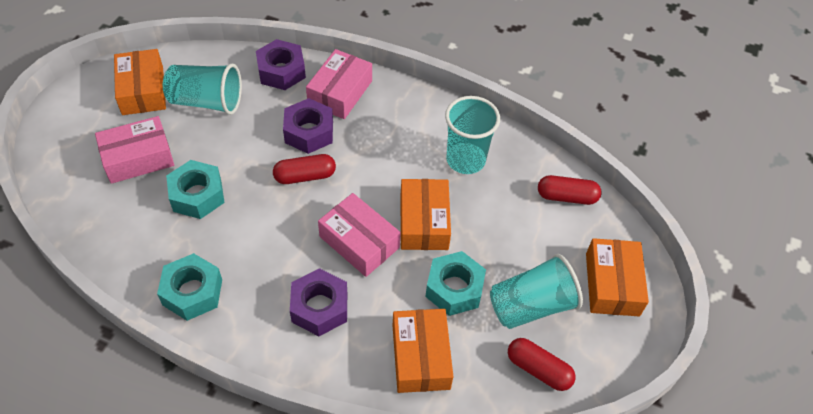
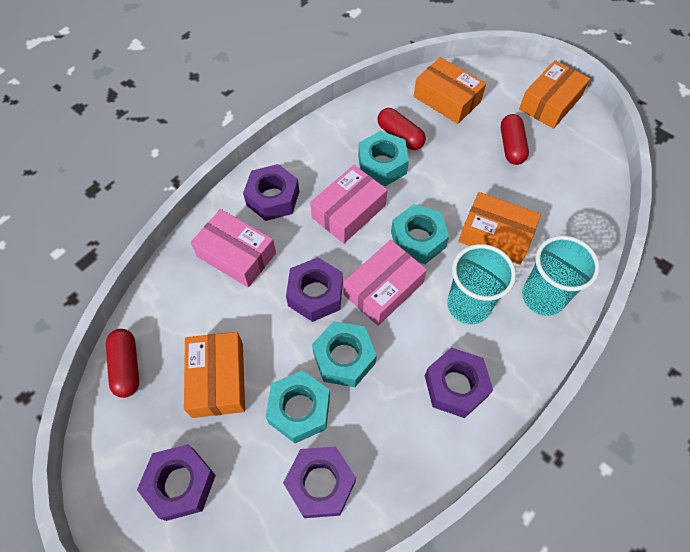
purple nut: 3 -> 5
turquoise cup: 3 -> 2
turquoise nut: 3 -> 4

